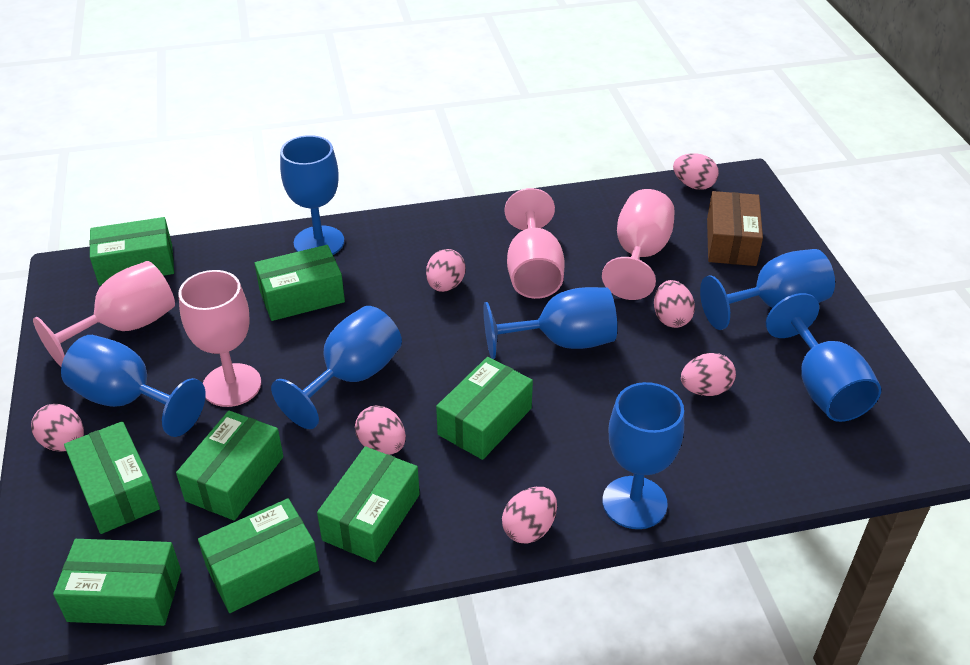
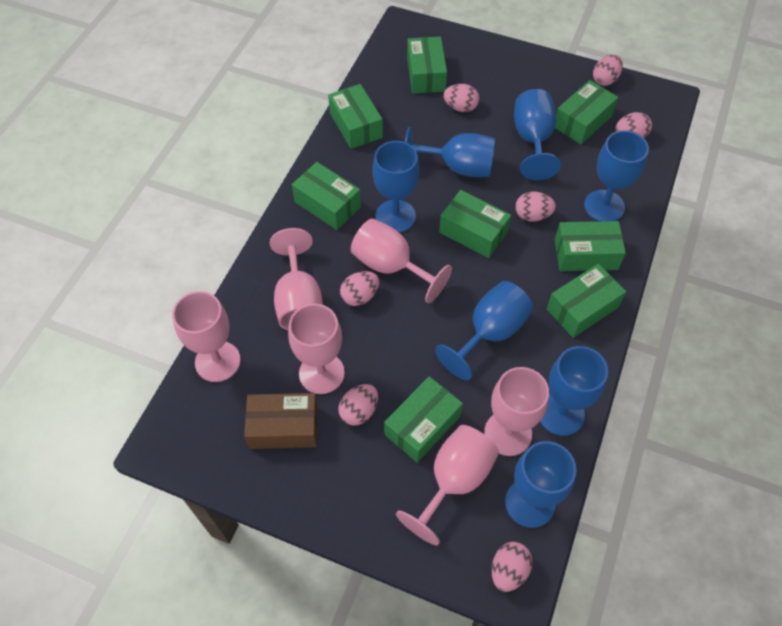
pink goblet: 4 -> 6

